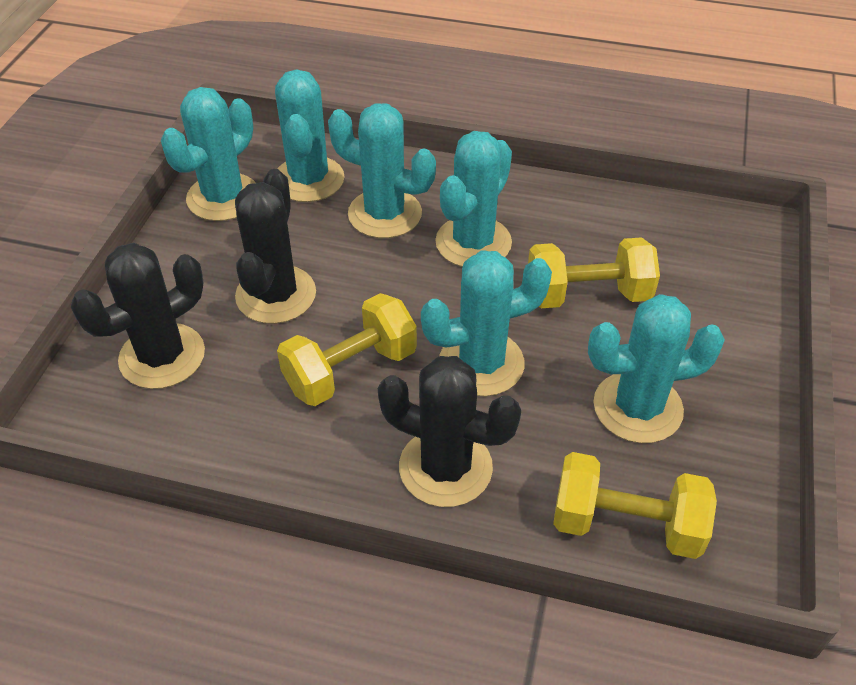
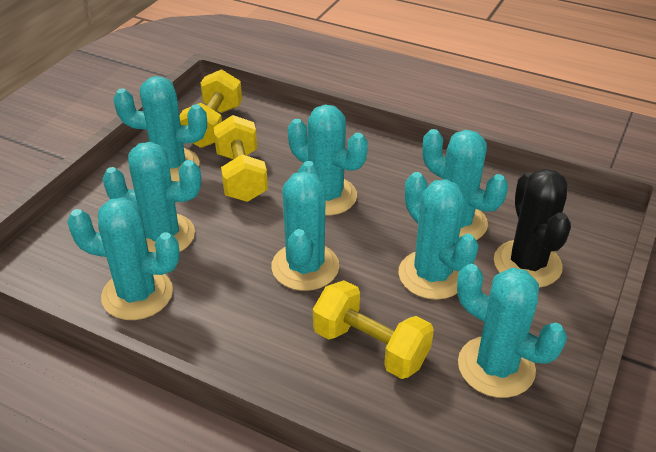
black cactus: 3 -> 1
turquoise cactus: 6 -> 8

